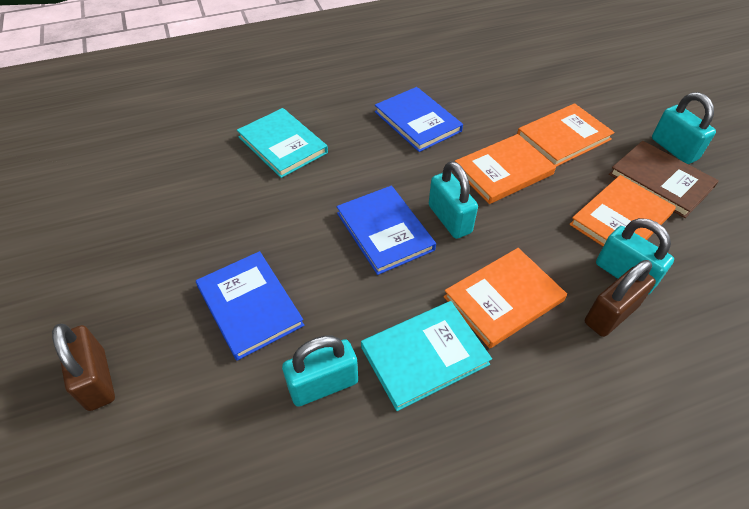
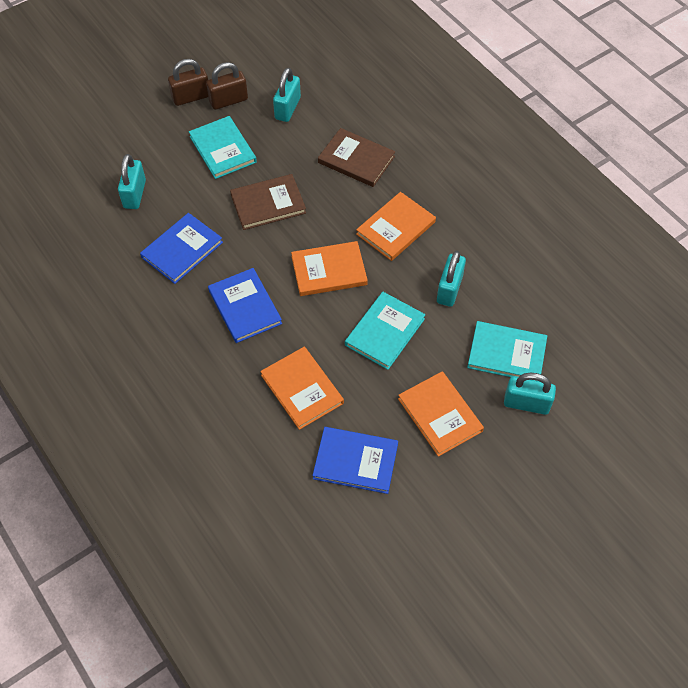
brown book: 1 -> 2
turquoise book: 2 -> 3

